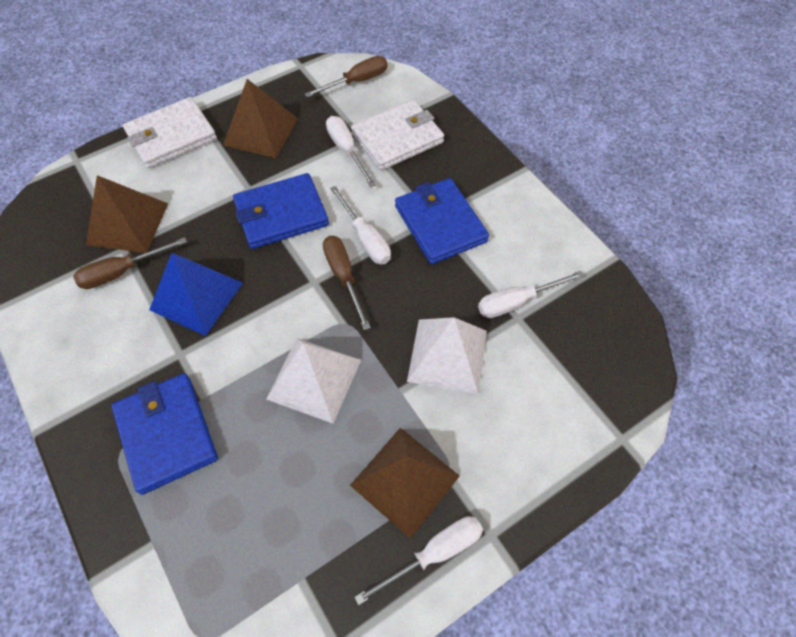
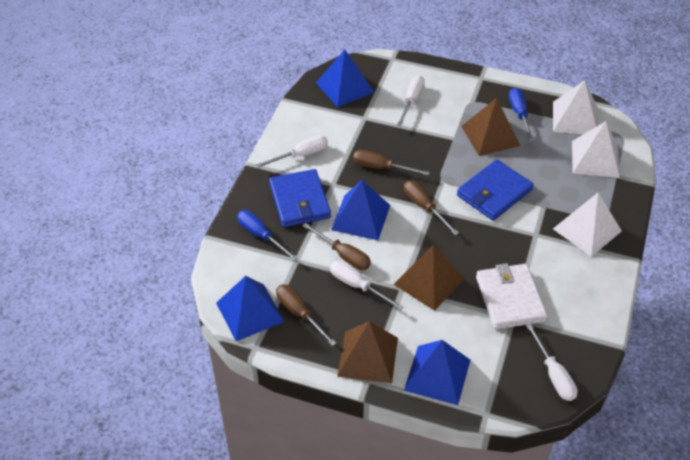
blue pyramid: 1 -> 4
blue screwdriver: 0 -> 2
blue wallet: 3 -> 2
brown screwdriver: 3 -> 4
white pyramid: 2 -> 3
white wallet: 2 -> 1

